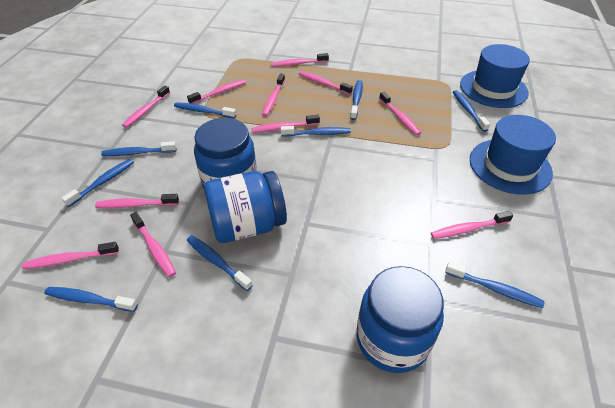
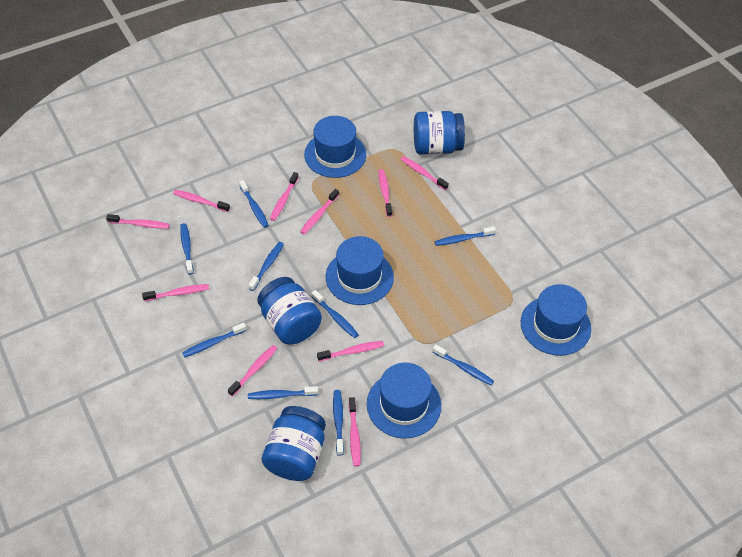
blue hat: 2 -> 4
pink toothbrush: 11 -> 10

